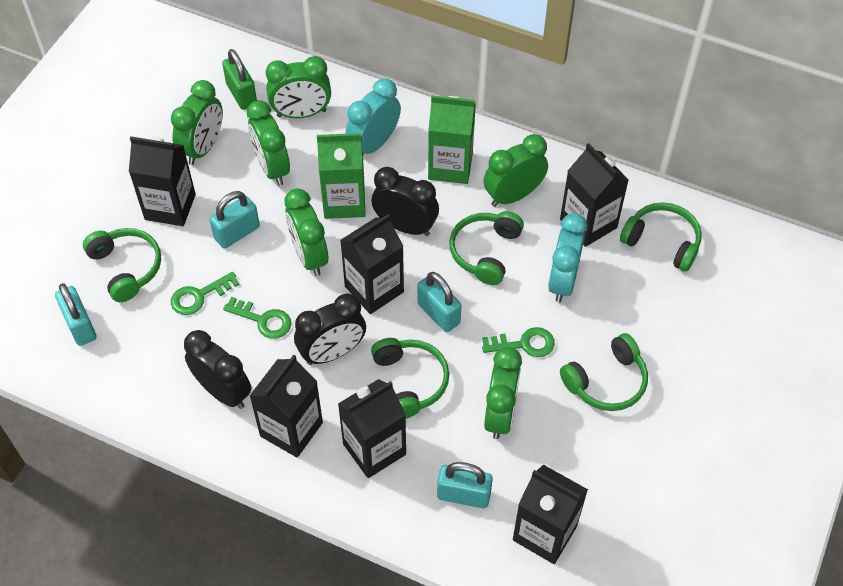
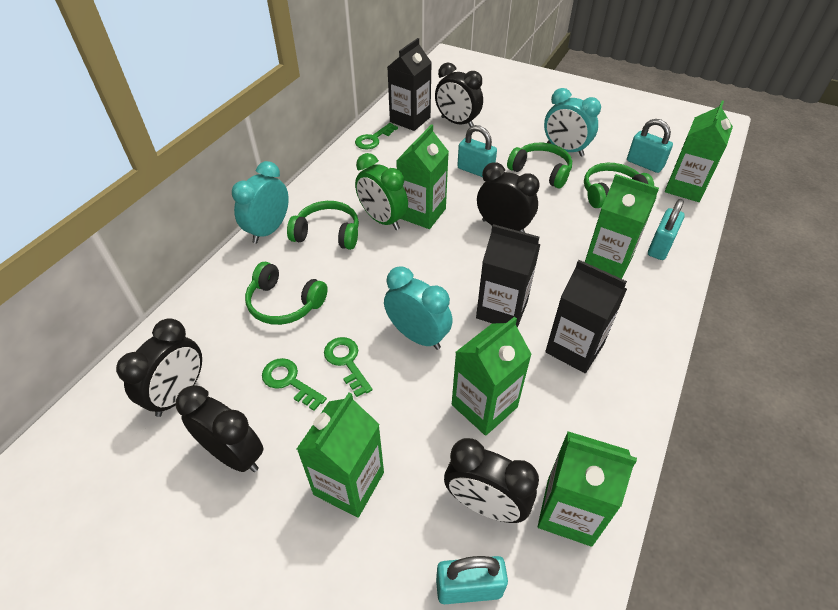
black carton: 6 -> 3
black clock: 3 -> 5
green carton: 2 -> 6
green clock: 6 -> 1
green headphones: 5 -> 4
green padlock: 1 -> 0
turquoise clock: 2 -> 3

